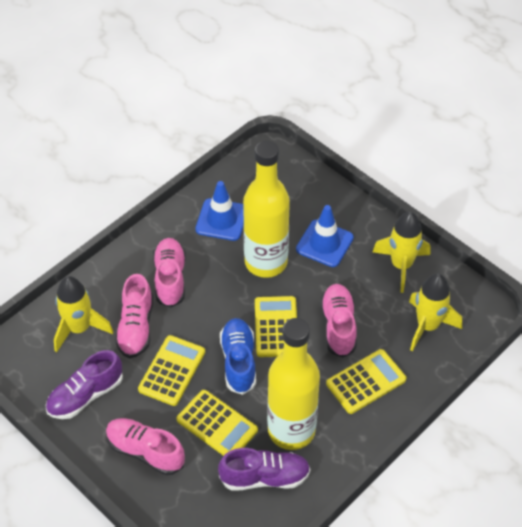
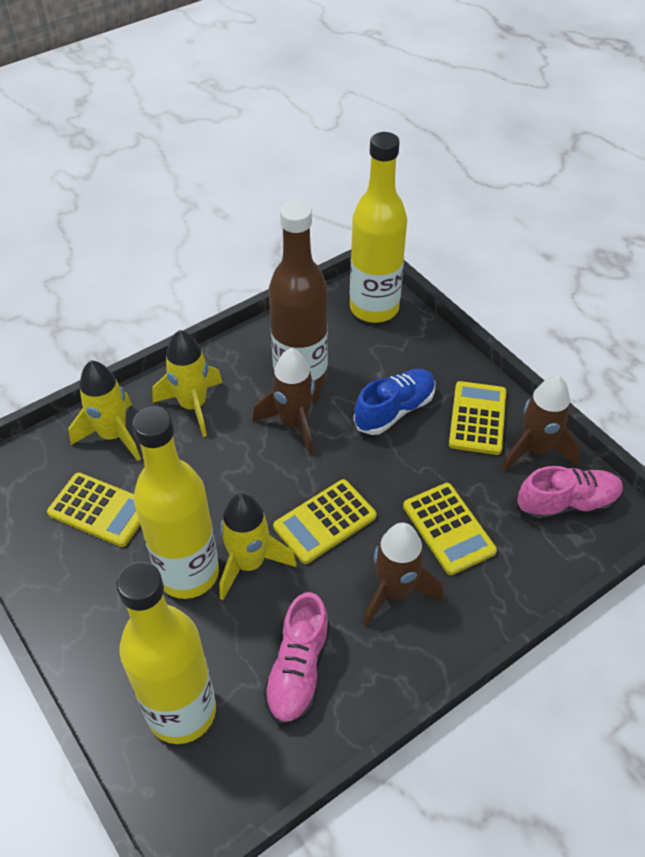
blue traffic cone: 2 -> 0
brown bottle: 0 -> 1
brown rocket: 0 -> 3
pink shoe: 4 -> 2
purple shoe: 2 -> 0
yellow bottle: 2 -> 3

